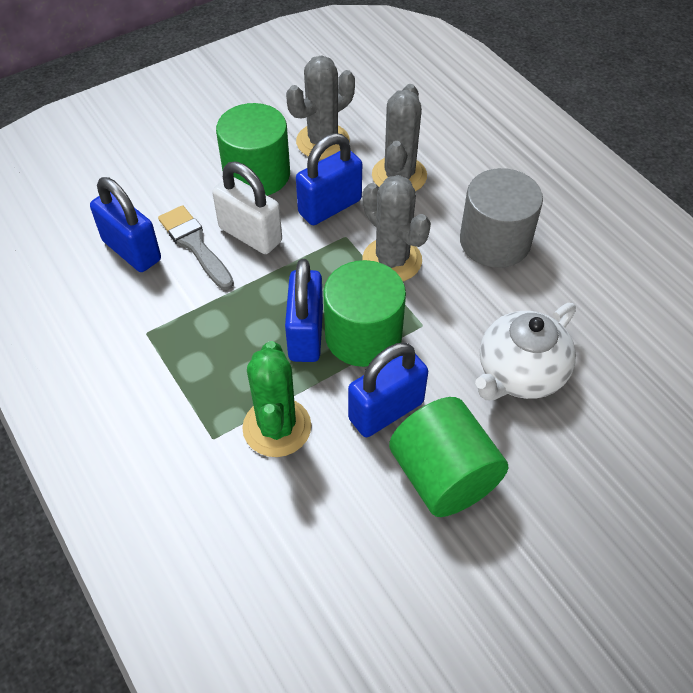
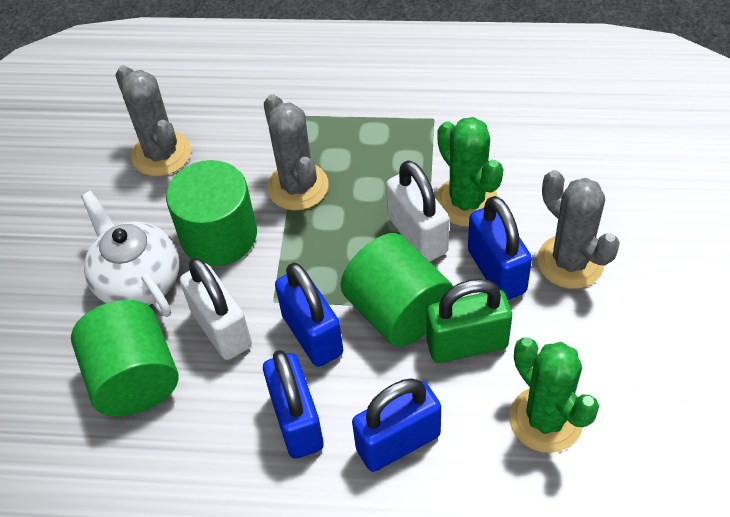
green cactus: 1 -> 2
green padlock: 0 -> 1
grey brush: 1 -> 0
grey cylinder: 1 -> 0
white padlock: 1 -> 2

